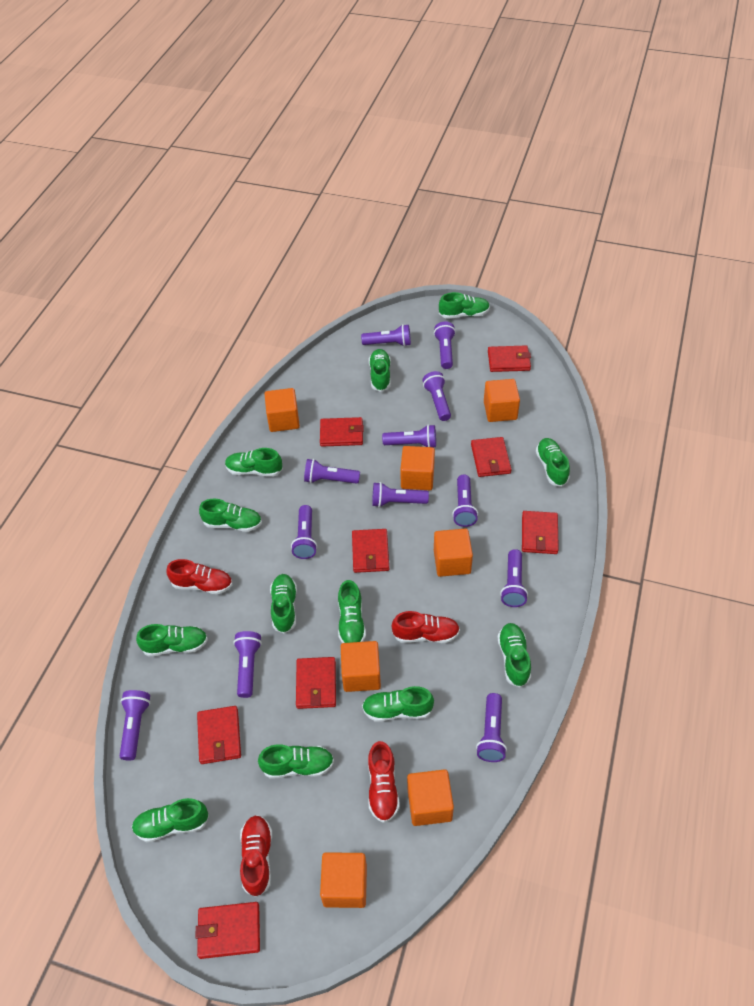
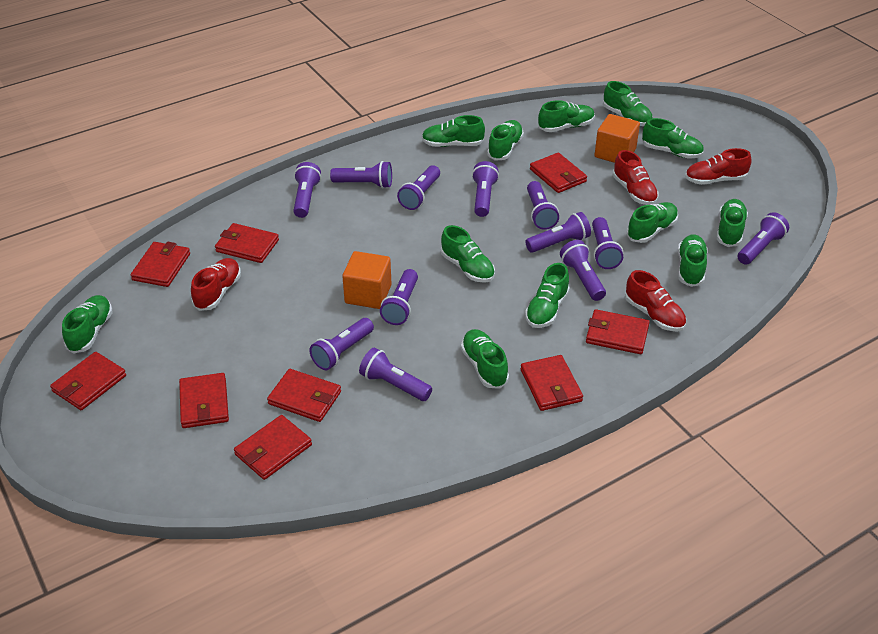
orange cube: 7 -> 2
red wallet: 8 -> 9

